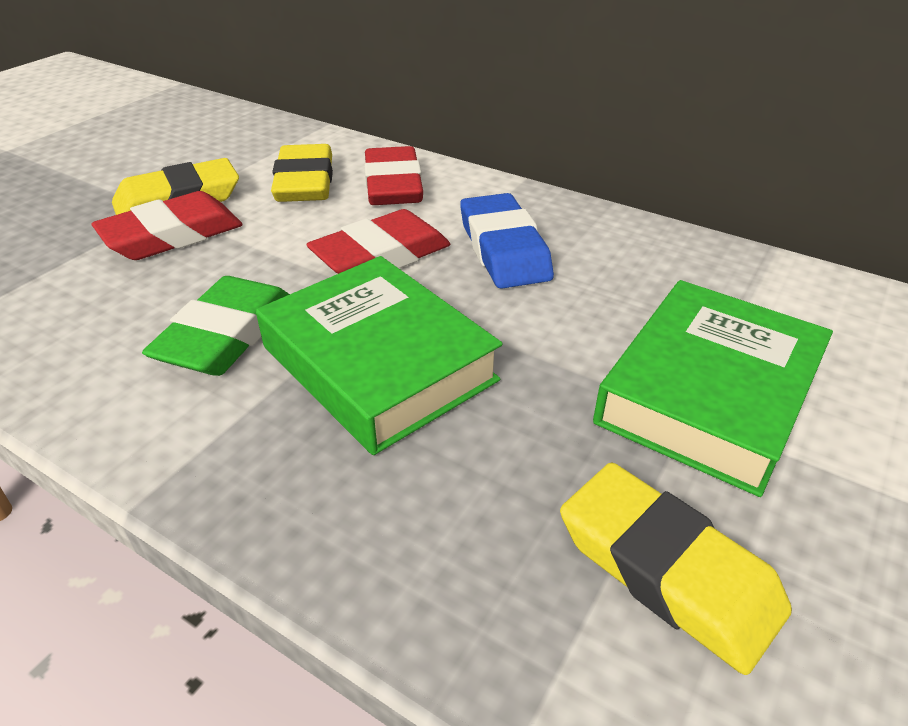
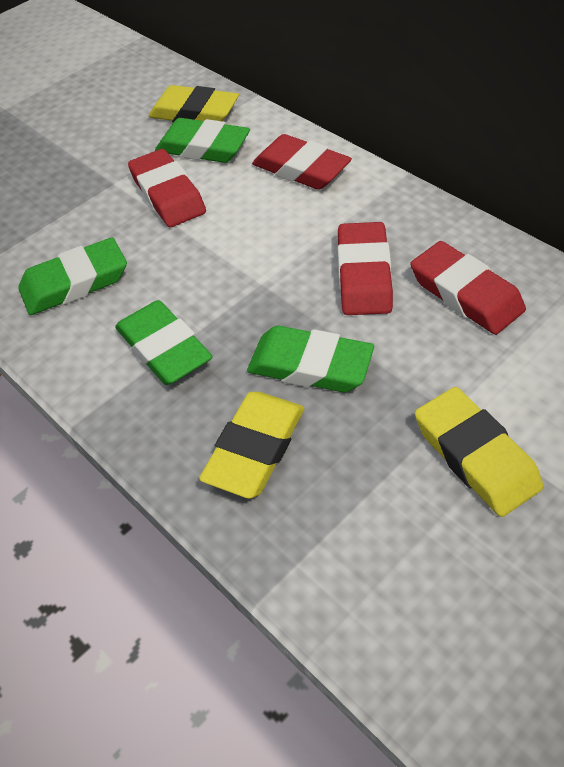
blue eraser: 1 -> 0
green book: 2 -> 0
green eraser: 1 -> 4
red eraser: 3 -> 4

